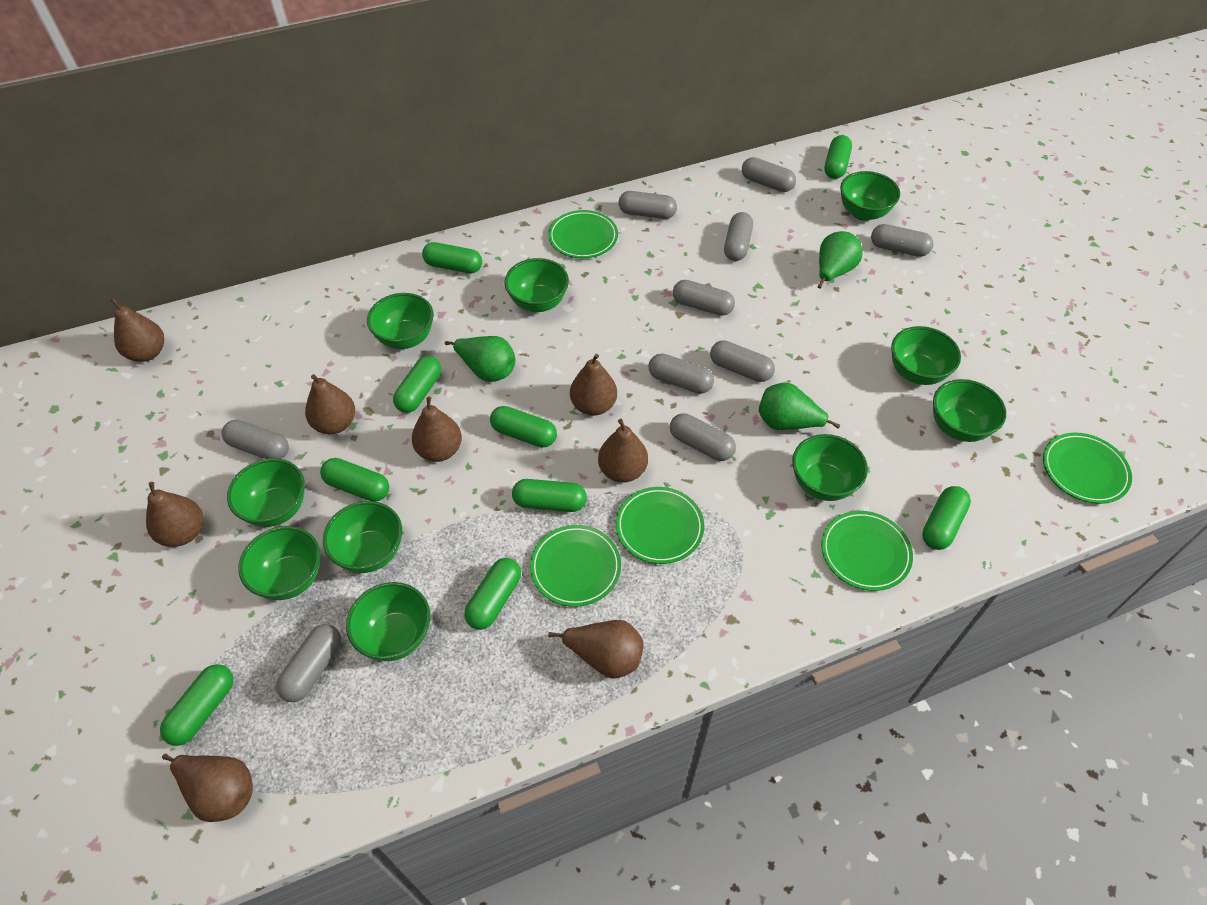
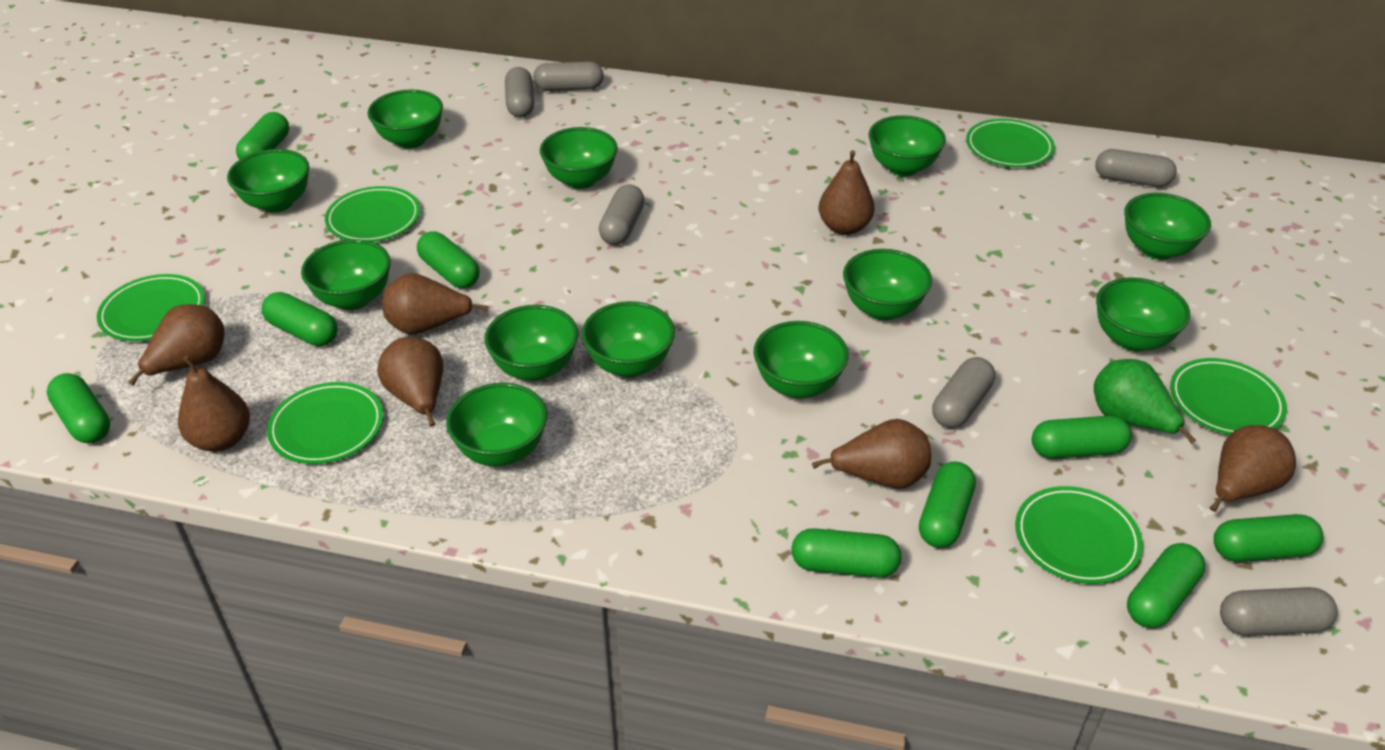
brown pear: 8 -> 7
green bowl: 10 -> 12
green pear: 3 -> 1
green plate: 5 -> 6
grey capsule: 10 -> 6

